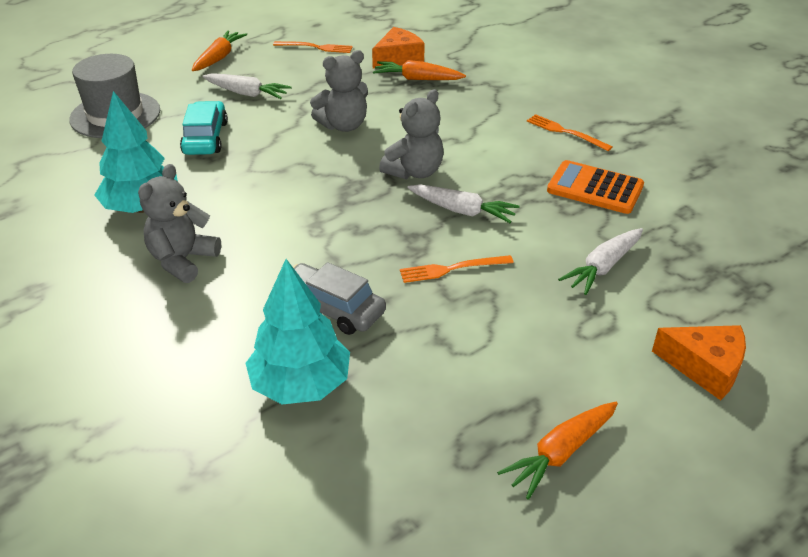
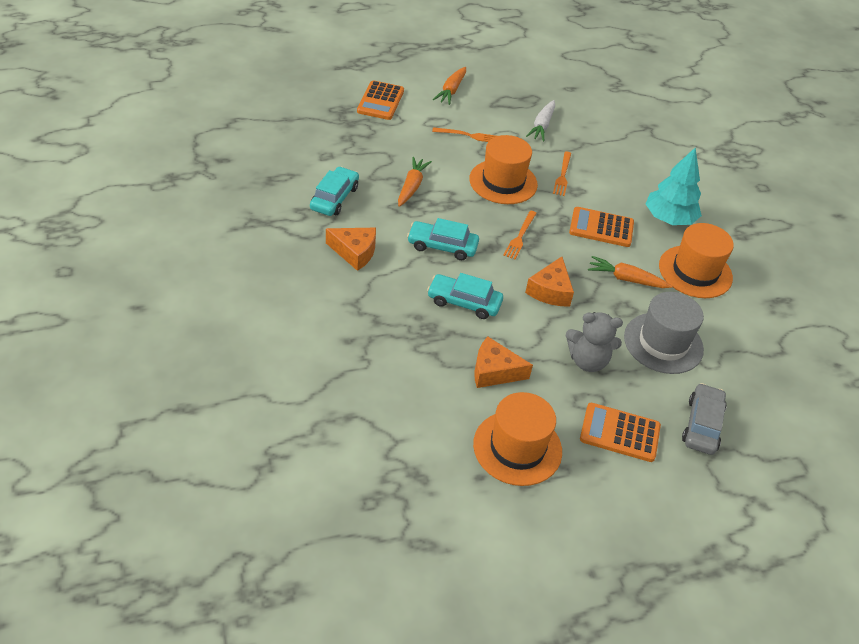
grey teddy bear: 3 -> 1
orange calculator: 1 -> 3
orange cheese: 2 -> 3
orange hat: 0 -> 3
turquoise car: 1 -> 3
turquoise tree: 2 -> 1
white carrot: 3 -> 1

